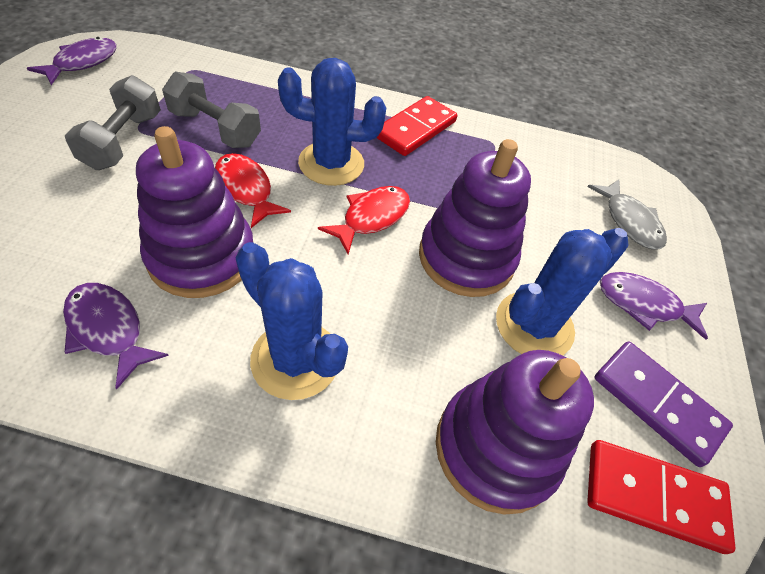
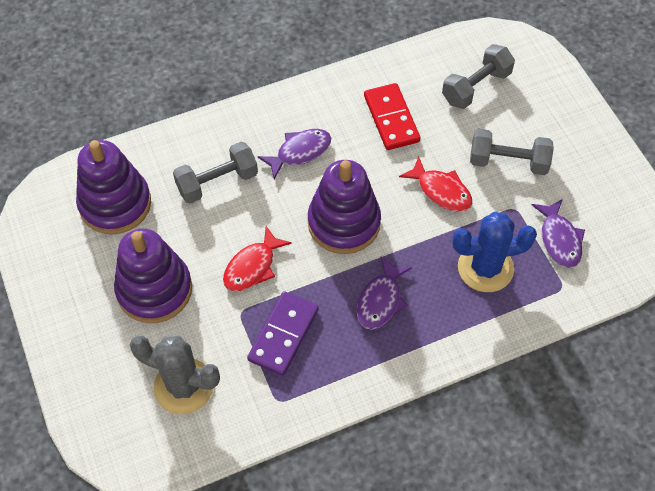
blue cactus: 3 -> 1
grey cactus: 0 -> 1
grey dumbbell: 2 -> 3
grey fish: 1 -> 0
red domino: 2 -> 1

